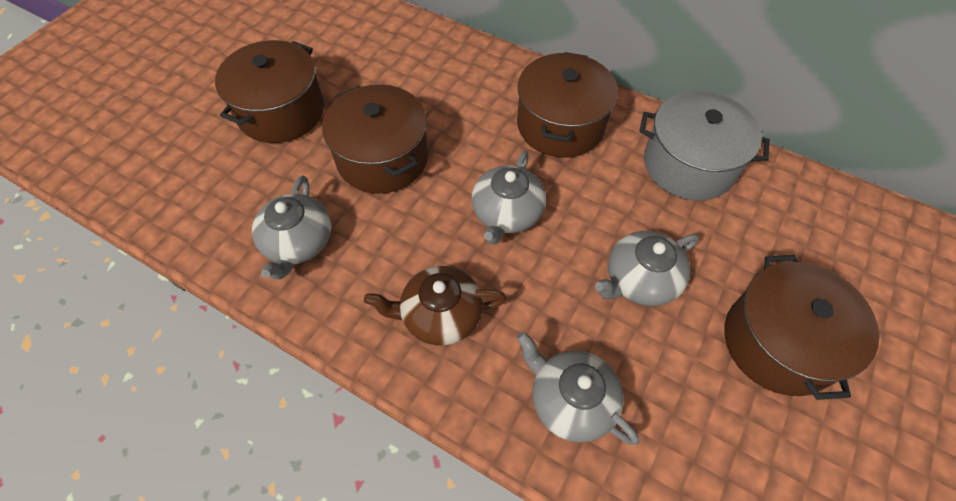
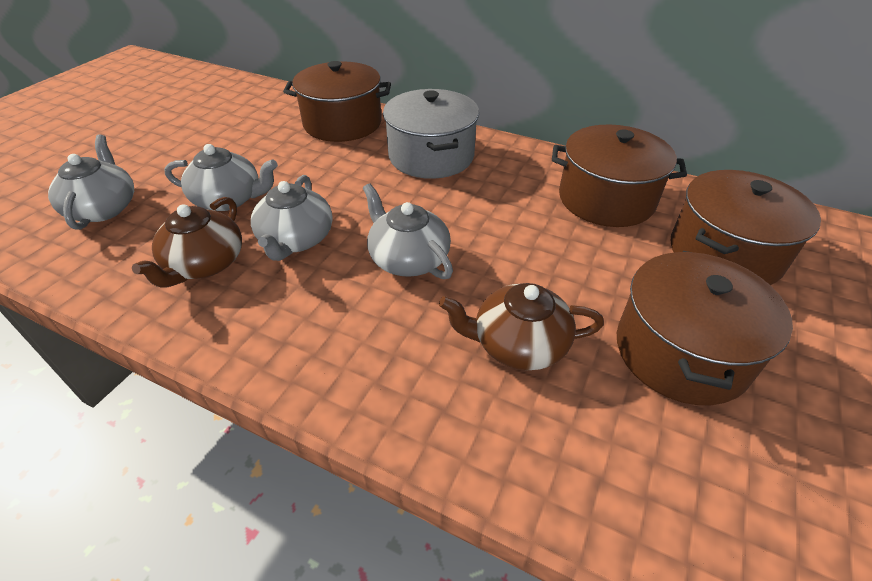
brown teapot: 1 -> 2

